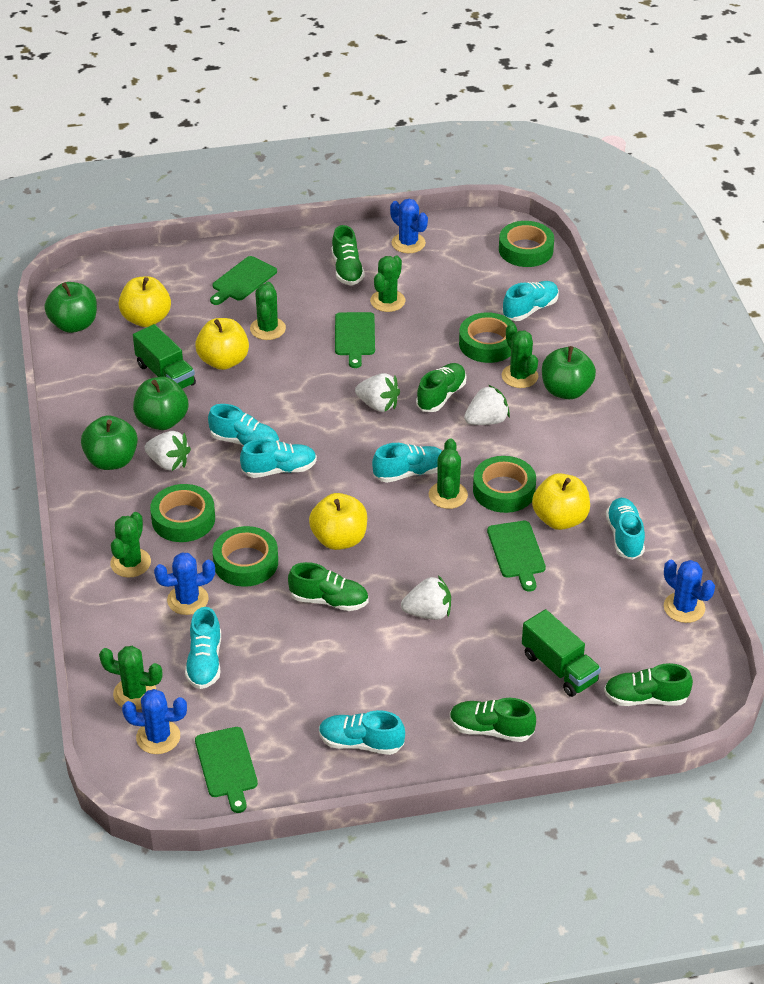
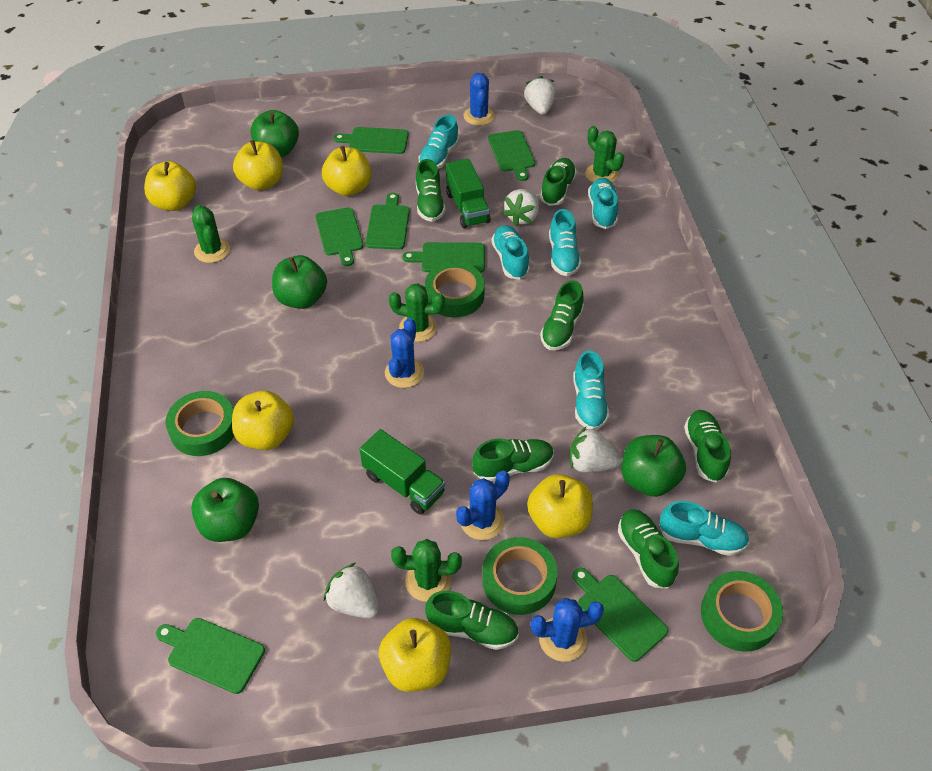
green cactus: 6 -> 4
green cutting board: 4 -> 7
green shoe: 5 -> 7
green tape: 5 -> 4
turquoise shoe: 7 -> 6
yellow apple: 4 -> 6

